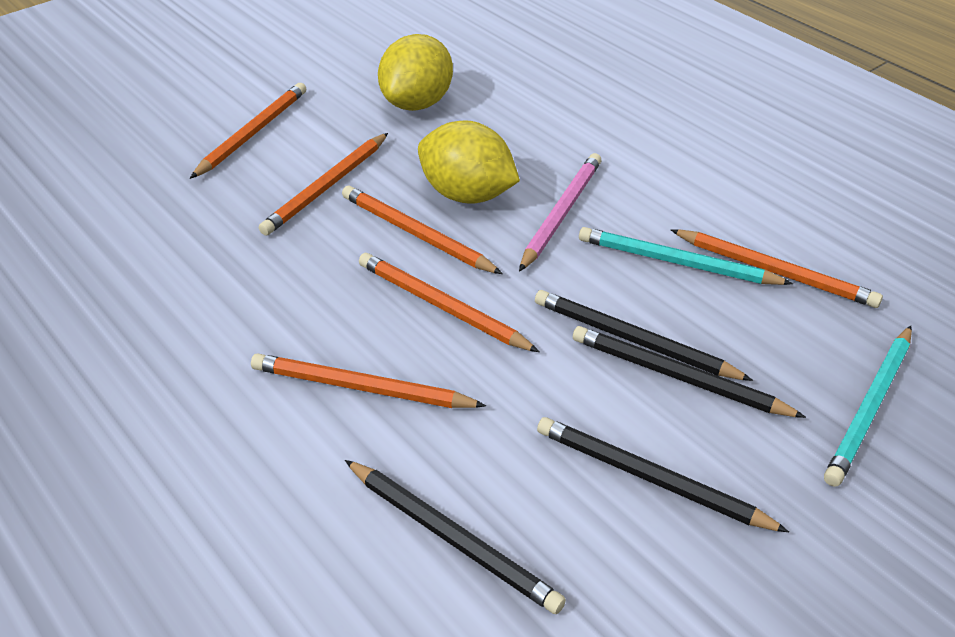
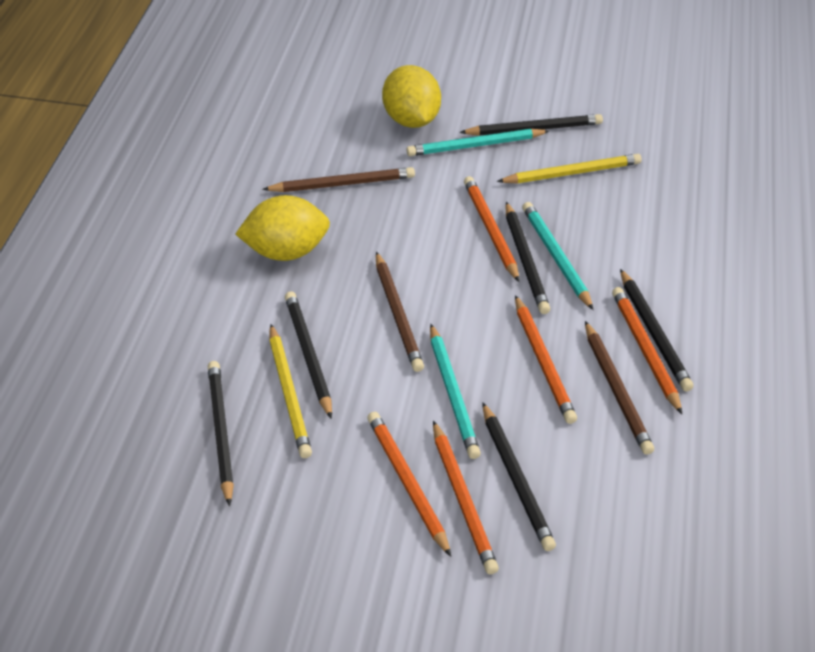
black pencil: 4 -> 6
brown pencil: 0 -> 3
orange pencil: 6 -> 5
pink pencil: 1 -> 0
turquoise pencil: 2 -> 3
yellow pencil: 0 -> 2

